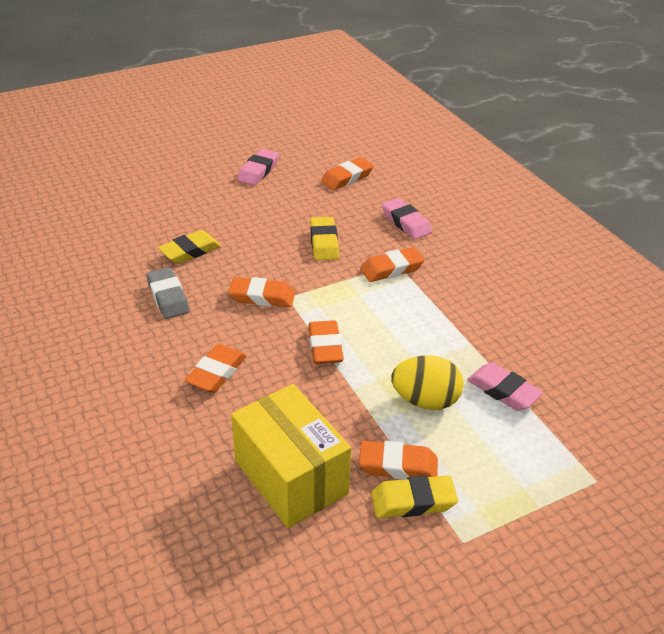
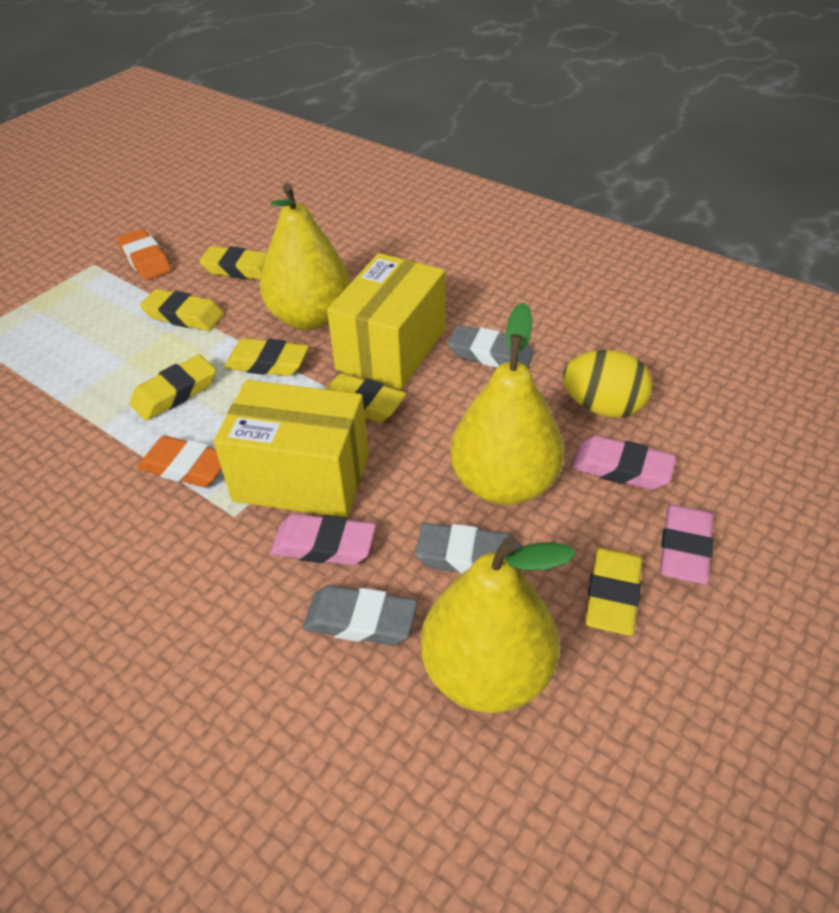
grey eraser: 1 -> 3
orange eraser: 6 -> 2
yellow box: 1 -> 2
yellow eraser: 3 -> 6
yellow pear: 0 -> 3

